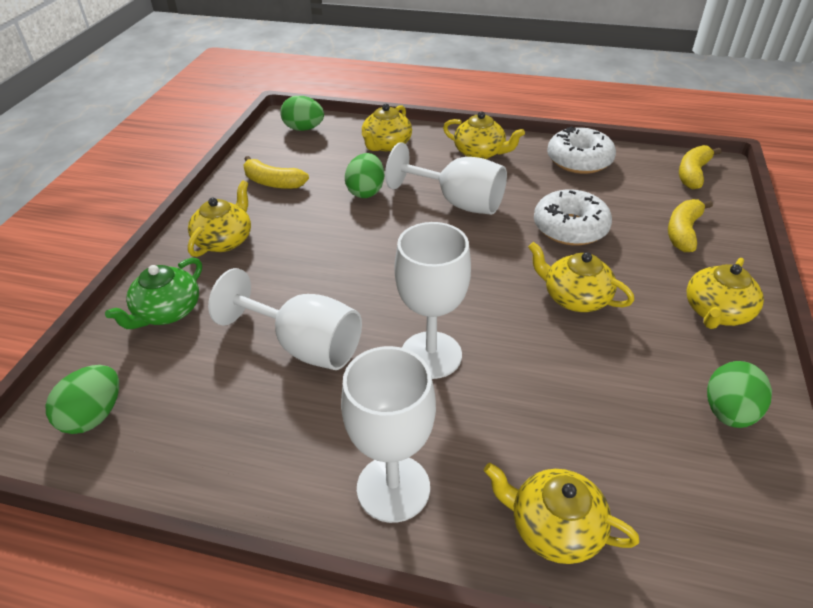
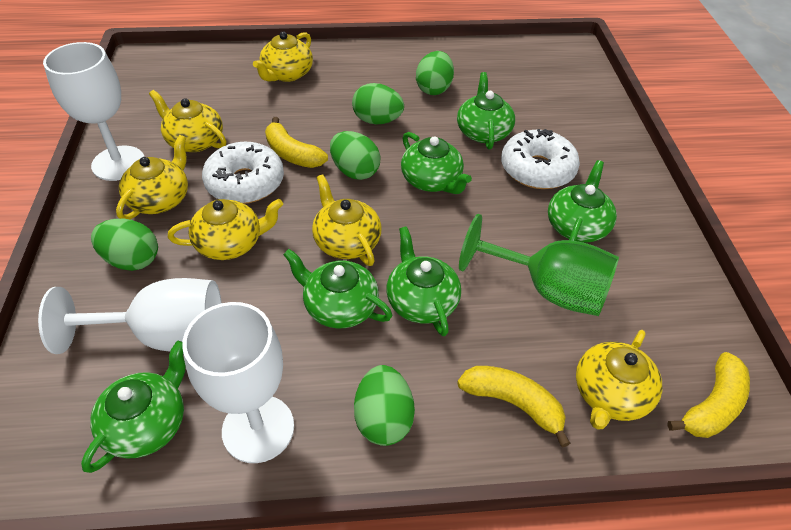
green egg: 4 -> 5
green goblet: 0 -> 1
green teapot: 1 -> 6
white goblet: 4 -> 3

